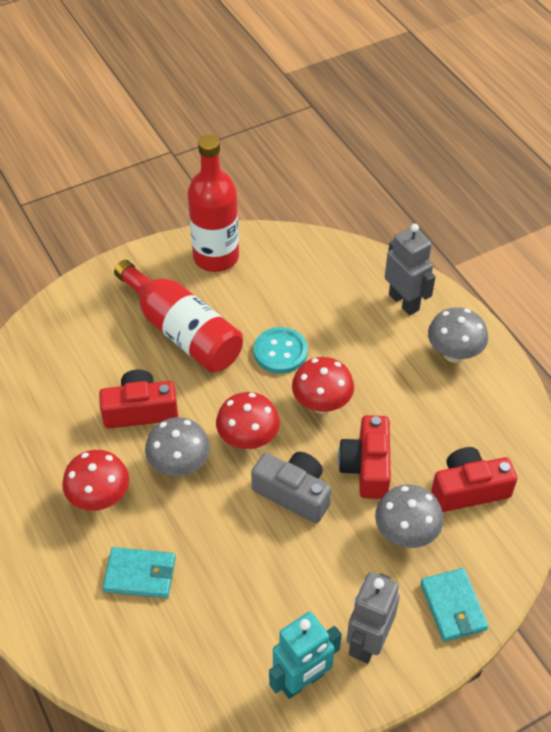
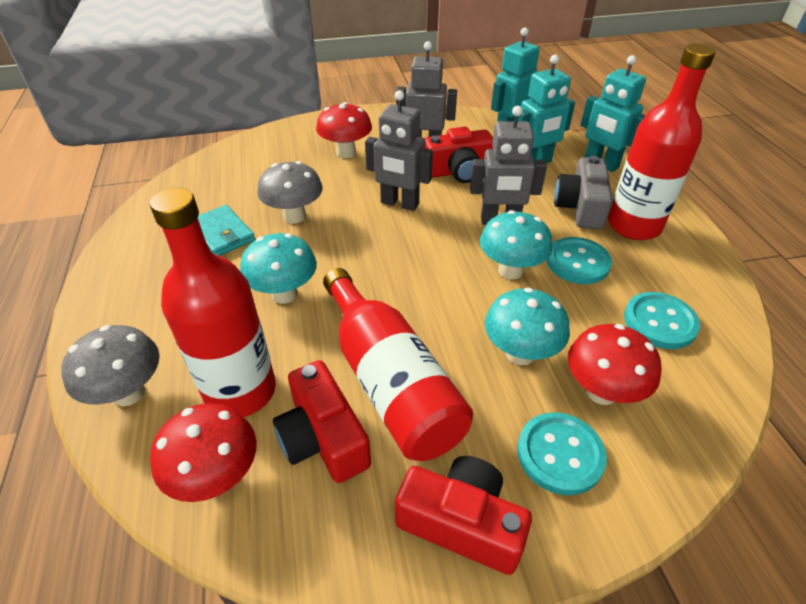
grey mushroom: 3 -> 2
grey robot: 2 -> 3
red bottle: 2 -> 3
turquoise button: 1 -> 3
turquoise mushroom: 0 -> 3
turquoise robot: 1 -> 3
turquoise wallet: 2 -> 1

